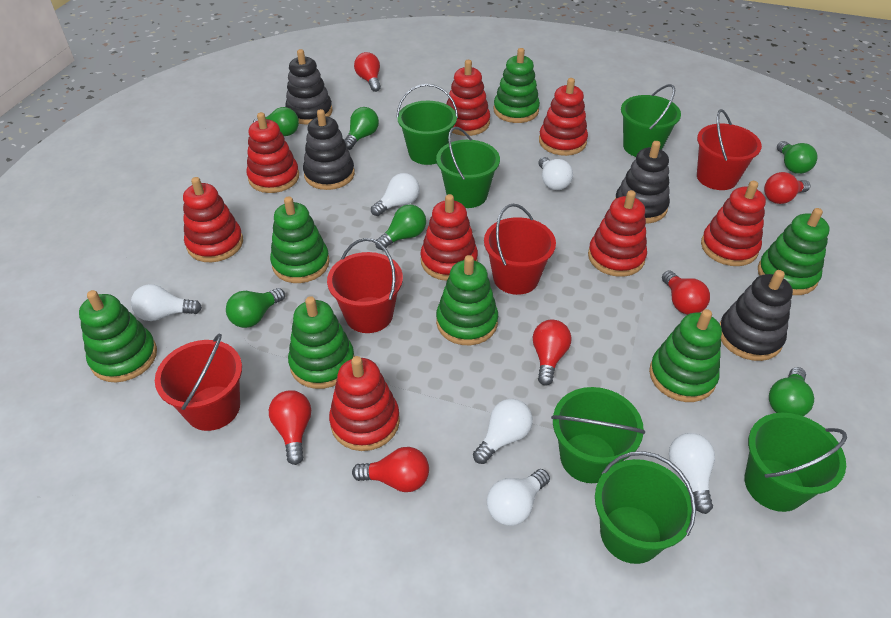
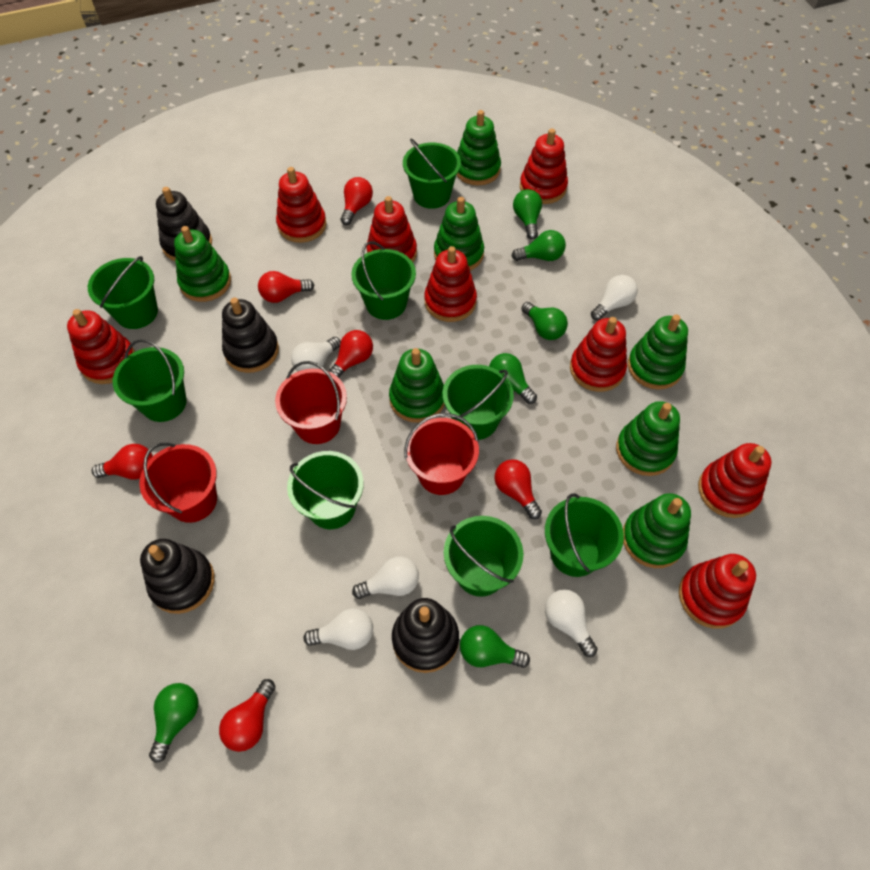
green bucket: 6 -> 8
red bucket: 4 -> 3
white light bulb: 6 -> 5

